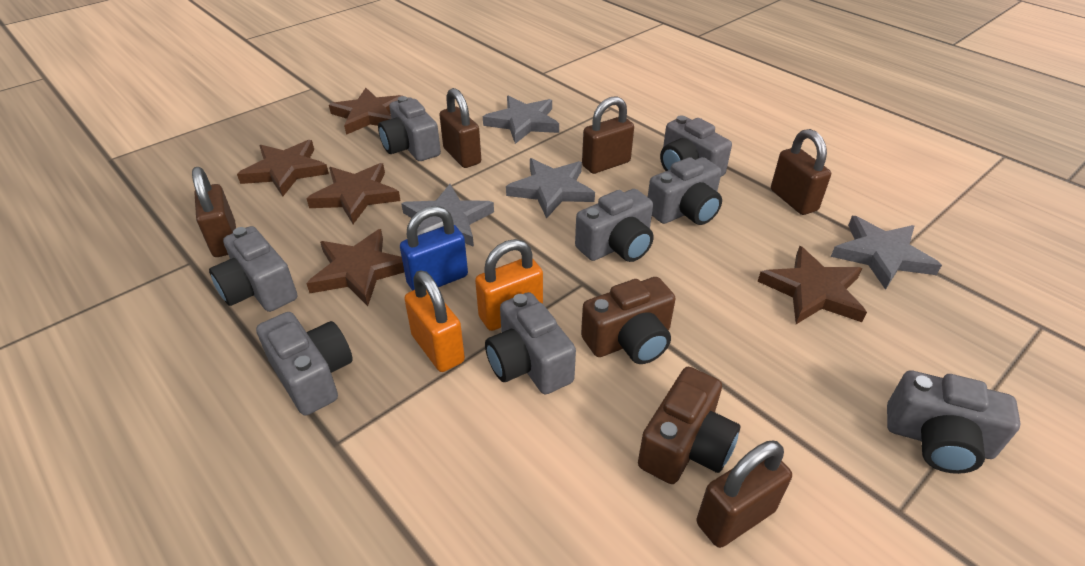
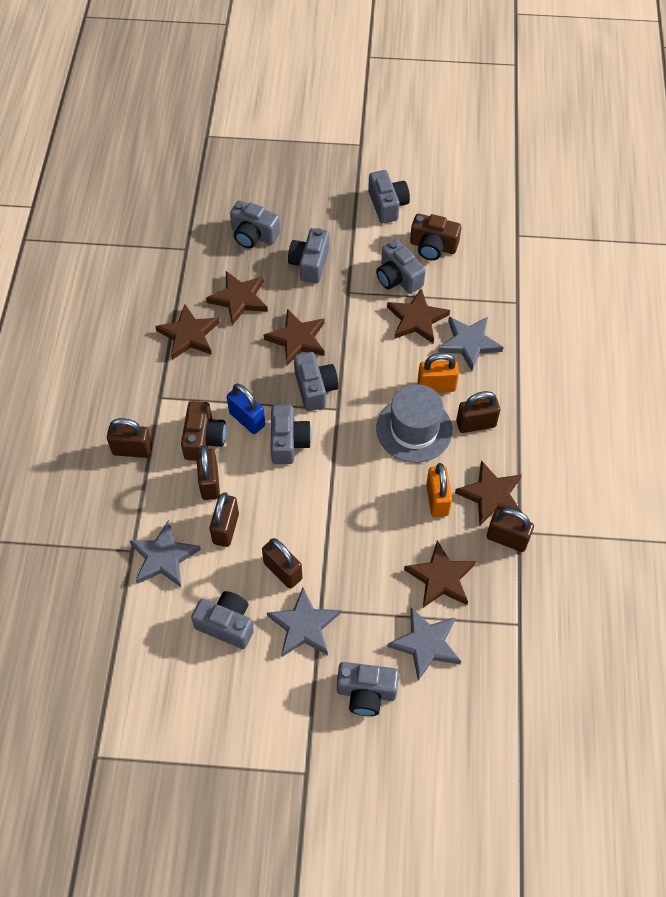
brown padlock: 5 -> 6
brown star: 5 -> 6
grey hat: 0 -> 1

